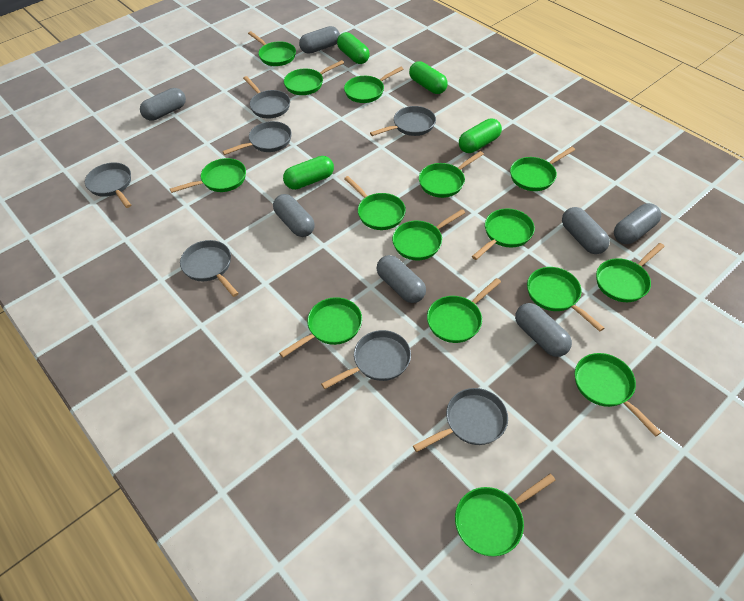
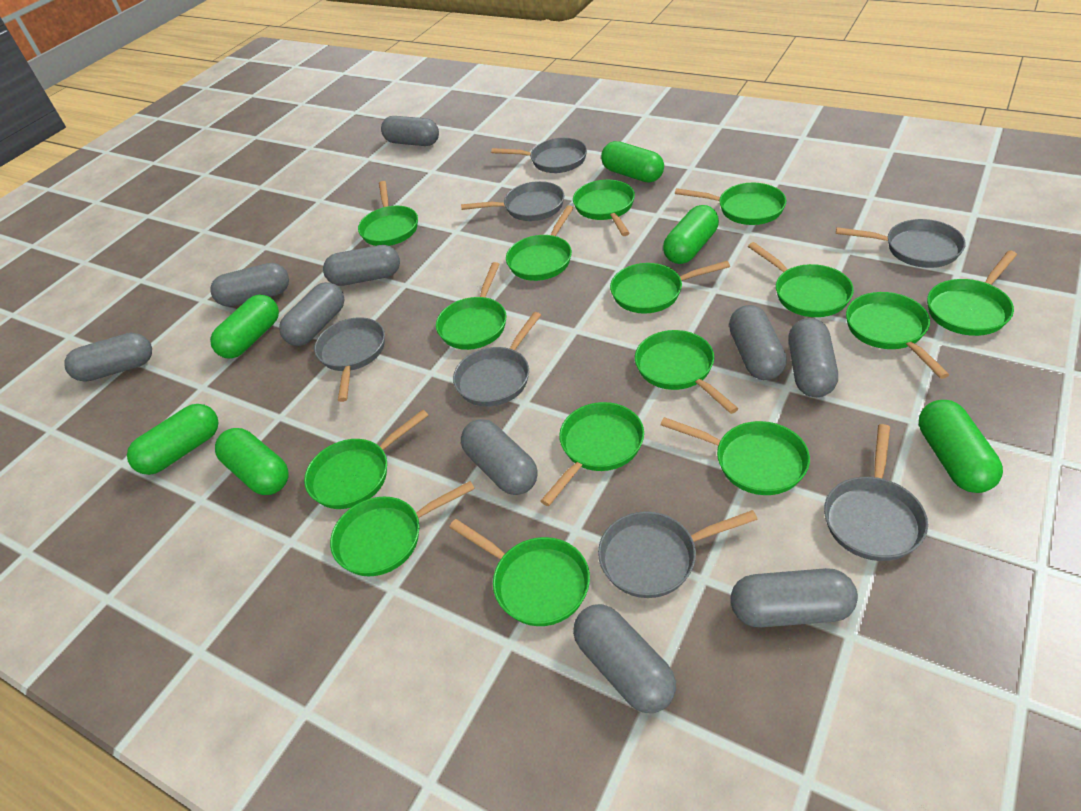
green capsule: 4 -> 6
grey capsule: 7 -> 10

